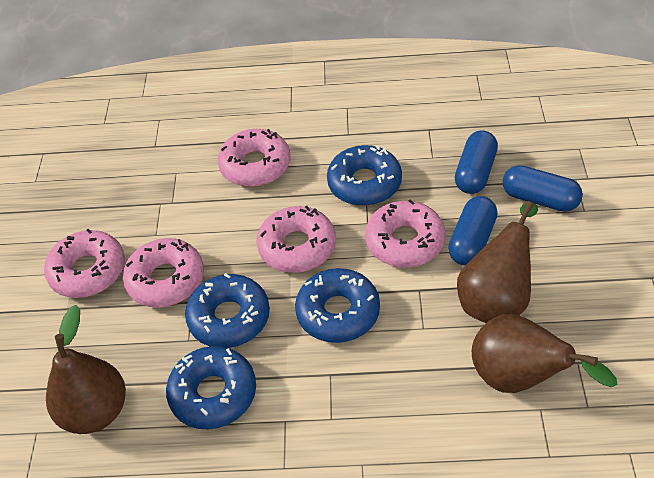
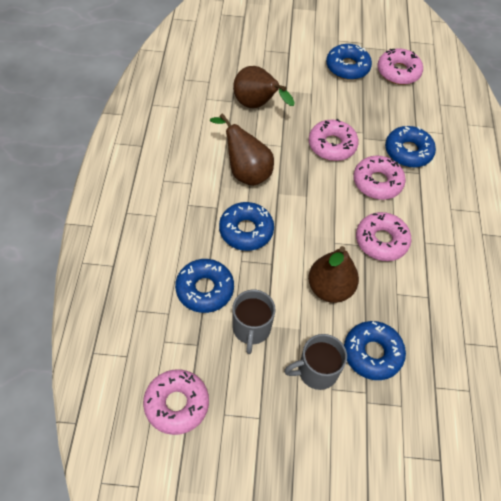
blue capsule: 3 -> 0
blue donut: 4 -> 5
grey mug: 0 -> 2

